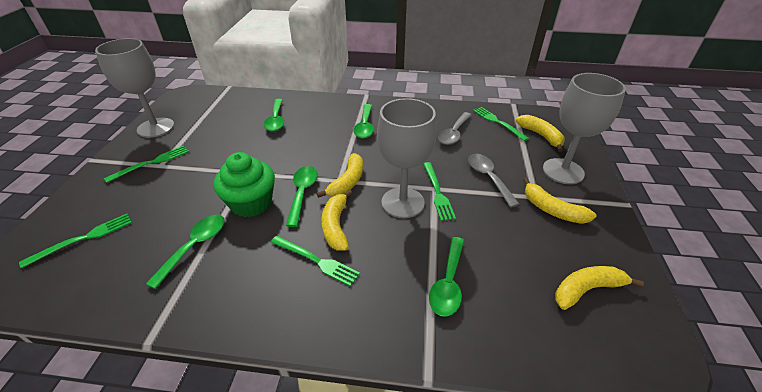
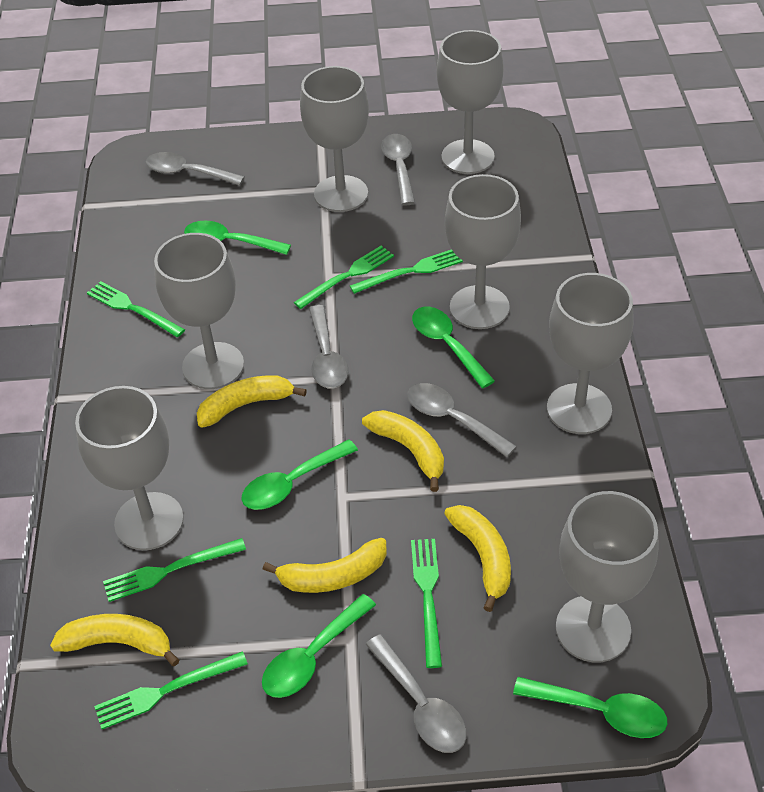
green cupcake: 1 -> 0
green fork: 5 -> 6
grey goblet: 3 -> 7
grey spoon: 2 -> 5

